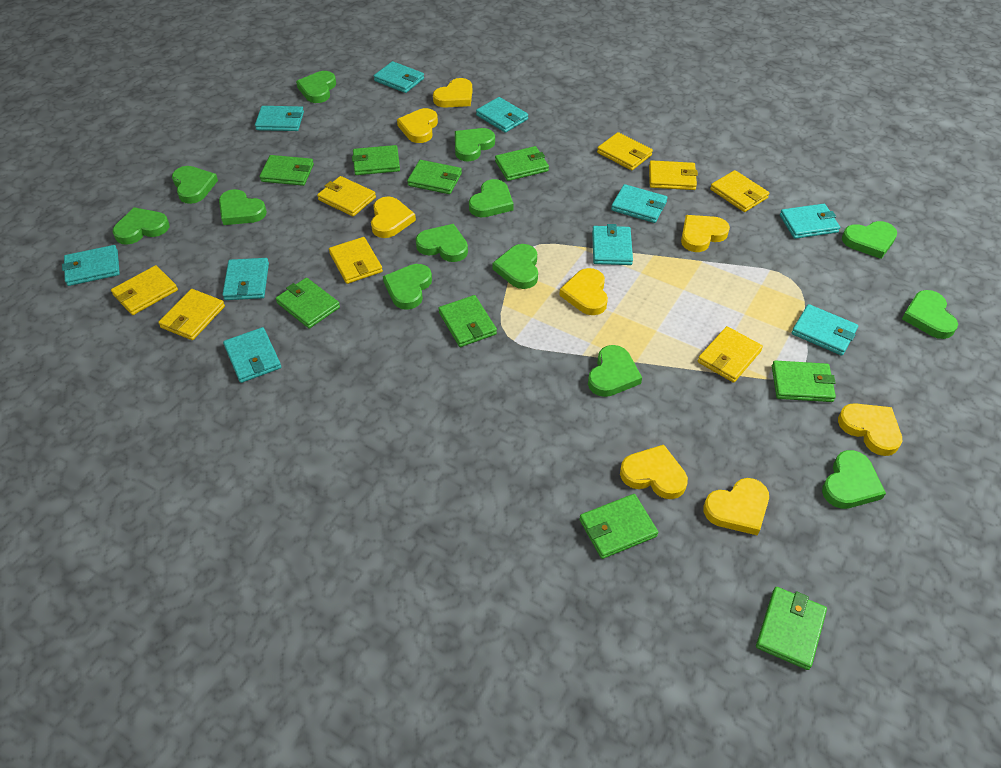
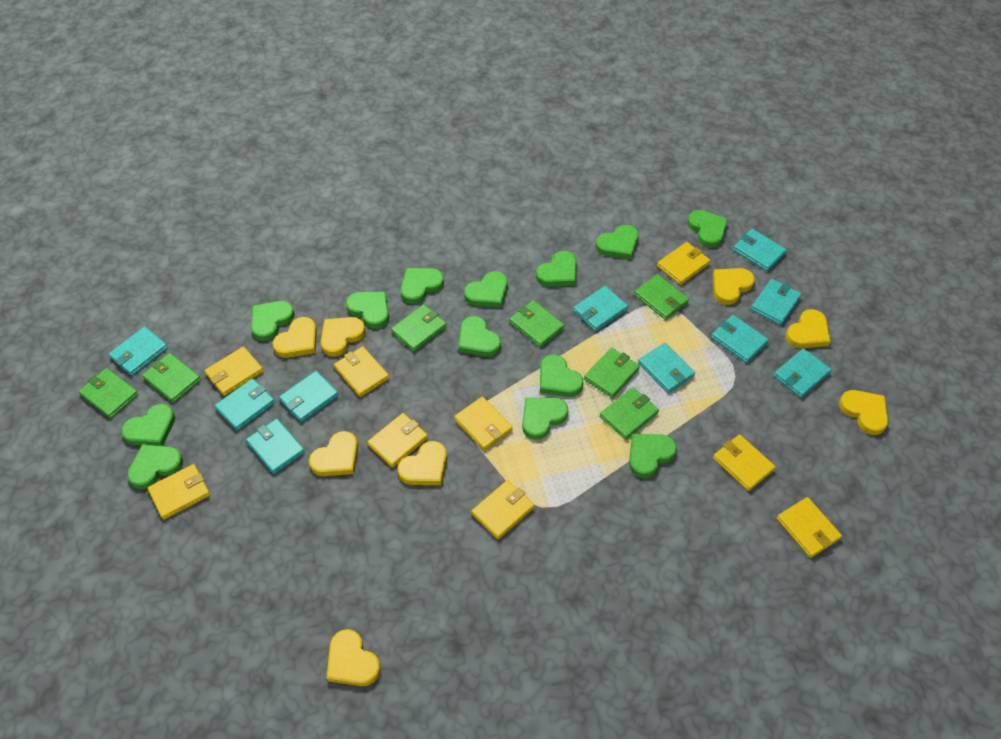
green wallet: 9 -> 7
yellow wallet: 8 -> 9

